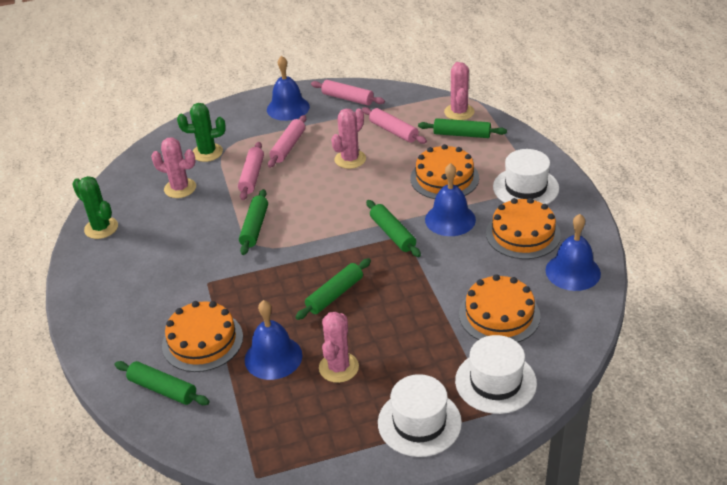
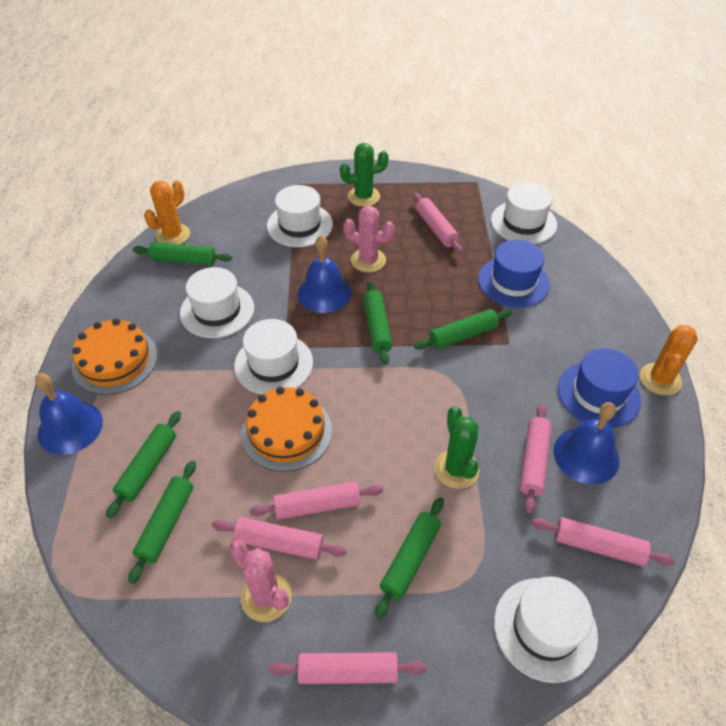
blue bell: 4 -> 3
blue hat: 0 -> 2
green rolling pin: 5 -> 6
orange cactus: 0 -> 2
orange cake: 4 -> 2
pink cactus: 4 -> 2
pink rolling pin: 4 -> 6
white hat: 3 -> 5

